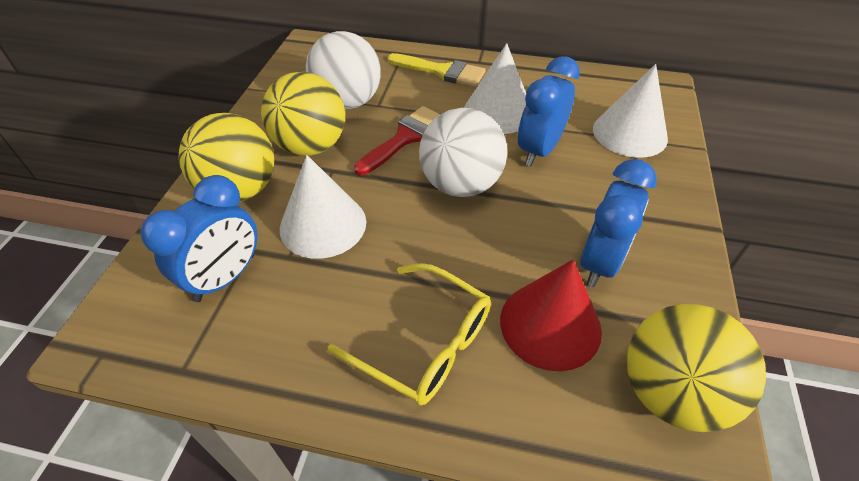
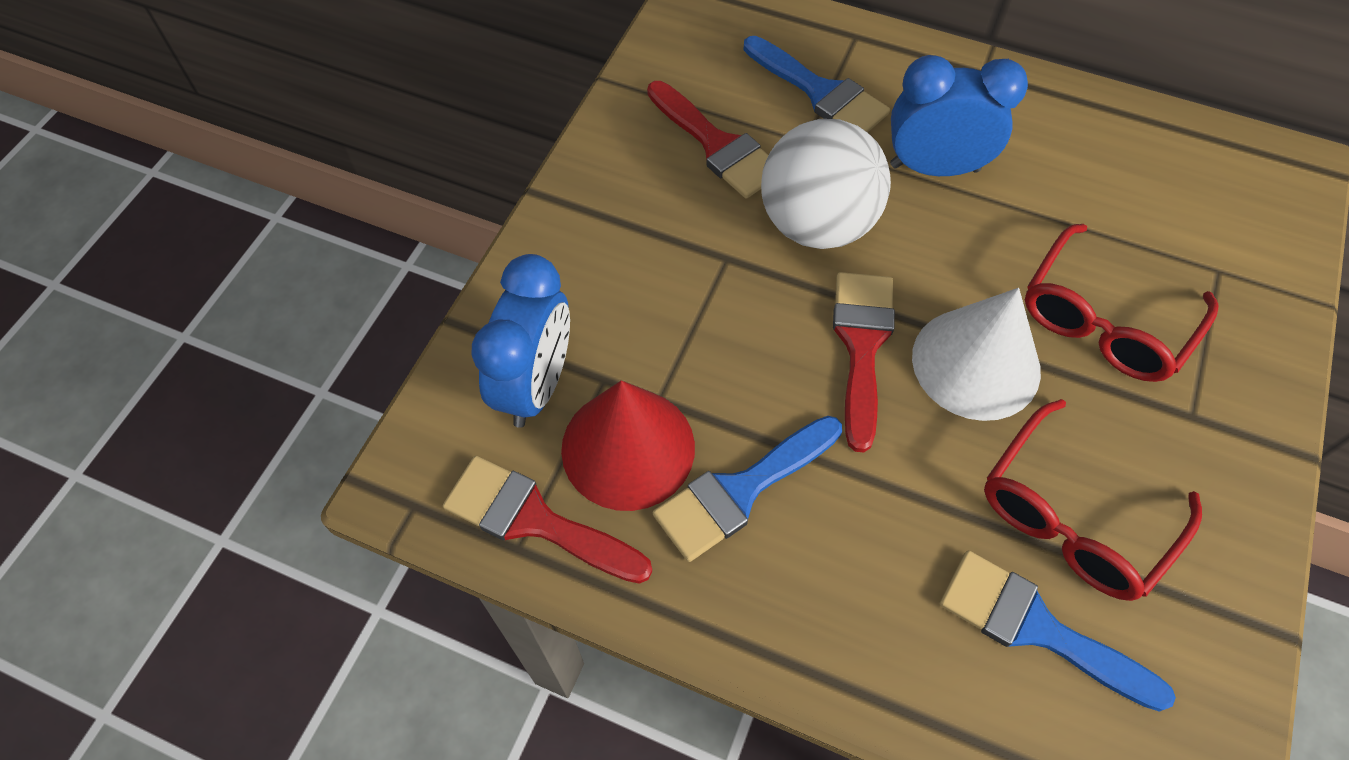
blue brush: 0 -> 3
blue clock: 3 -> 2
red brush: 1 -> 3
red glasses: 0 -> 2
white ball: 2 -> 1
white cone: 3 -> 1
yellow ball: 3 -> 0
yellow brush: 1 -> 0
yellow glasses: 1 -> 0

